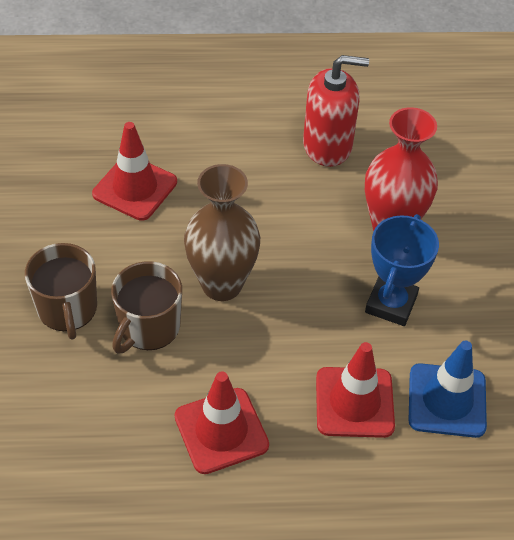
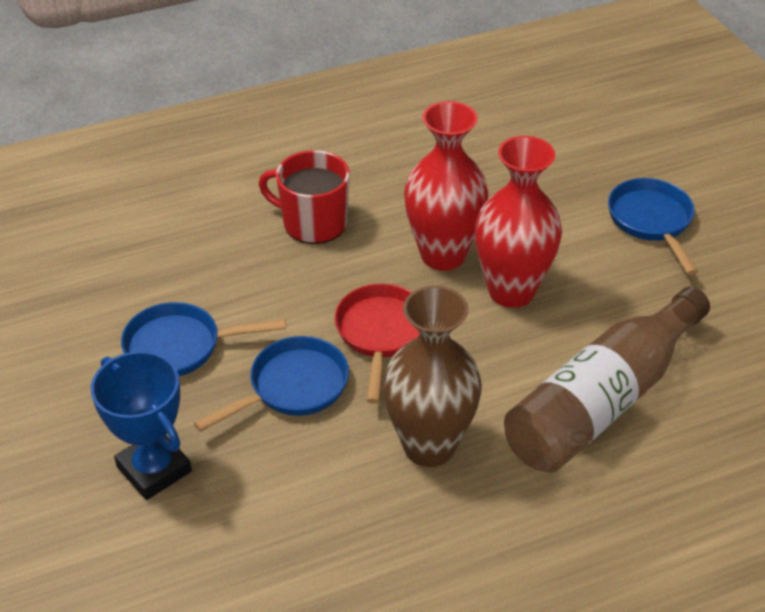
blue pan: 0 -> 3
blue traffic cone: 1 -> 0
brown bottle: 0 -> 1
brown mug: 2 -> 0
red mug: 0 -> 1
red pan: 0 -> 1
red soap dispenser: 1 -> 0
red traffic cone: 3 -> 0
red vase: 1 -> 2

